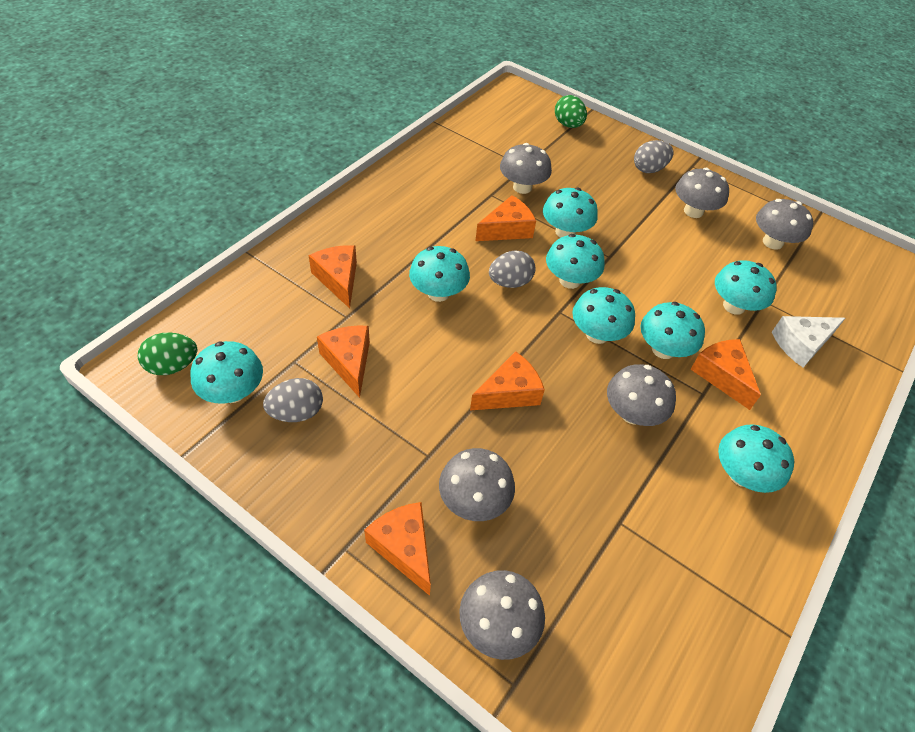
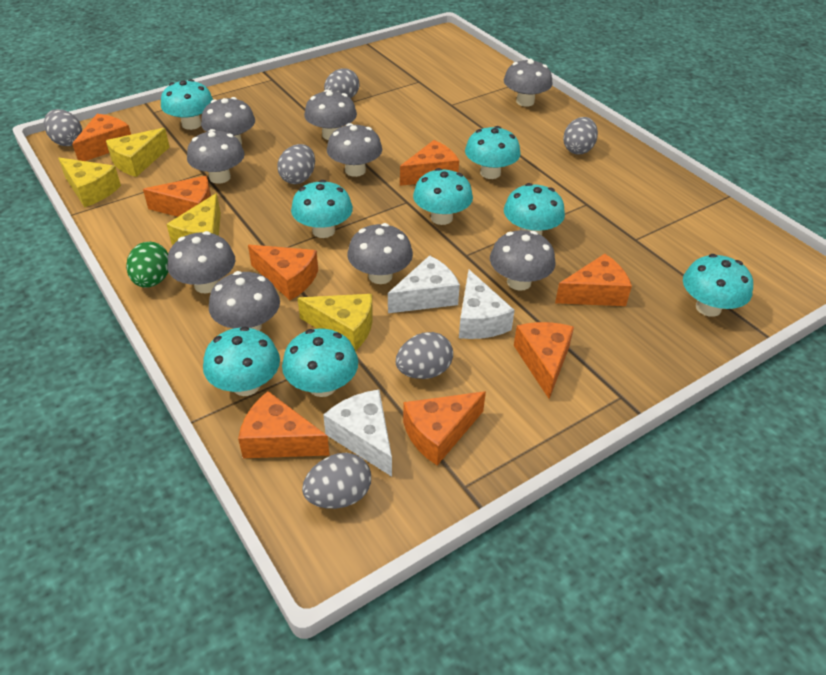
green egg: 2 -> 1
grey egg: 3 -> 6
grey mushroom: 6 -> 9
orange cheese: 6 -> 8
white cheese: 1 -> 3
yellow cheese: 0 -> 4

